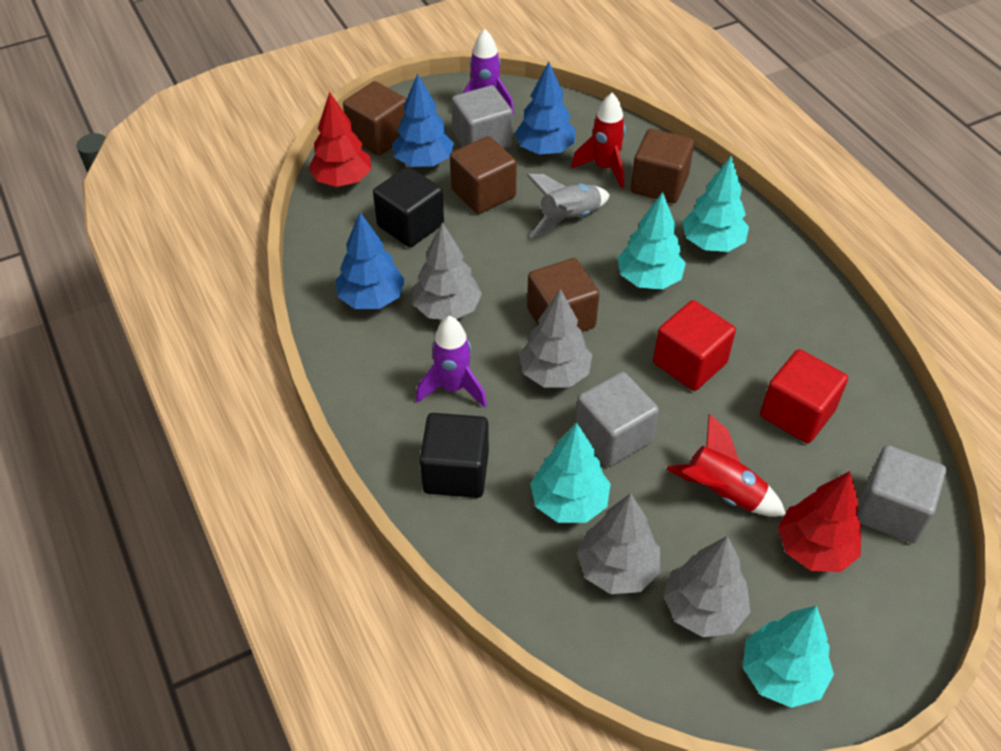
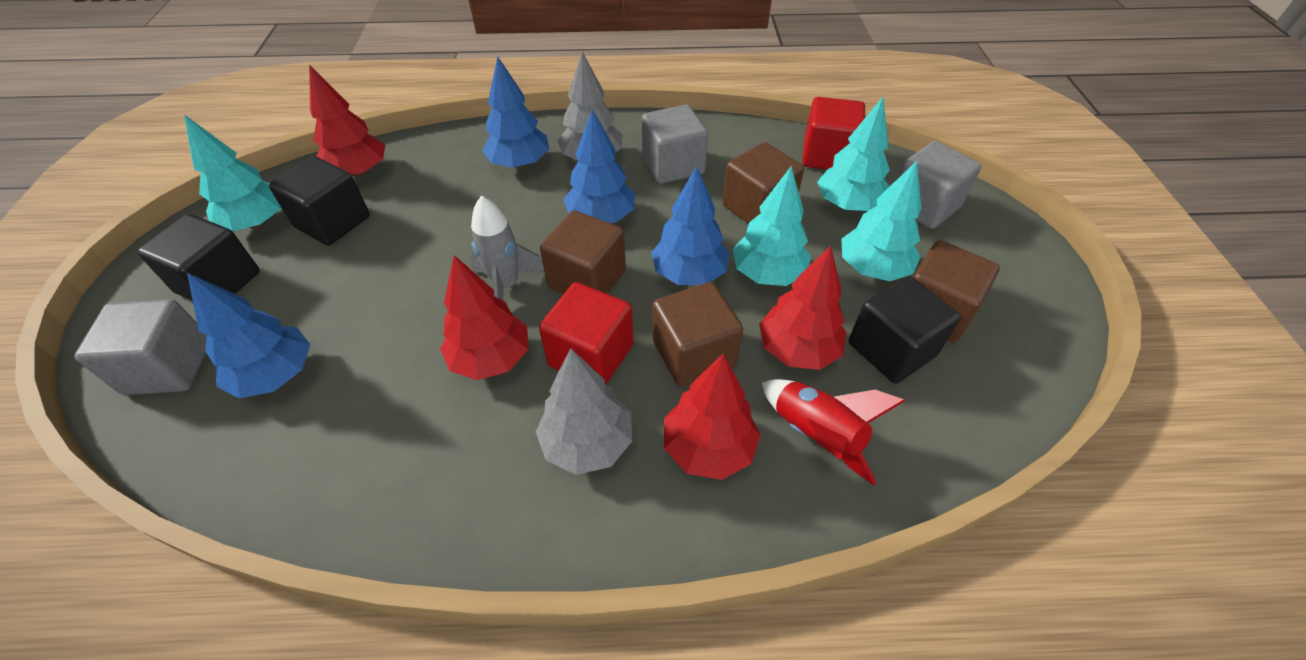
black cube: 2 -> 3
blue tree: 3 -> 4
grey tree: 4 -> 2
purple rocket: 2 -> 0
red rocket: 2 -> 1
red tree: 2 -> 4

